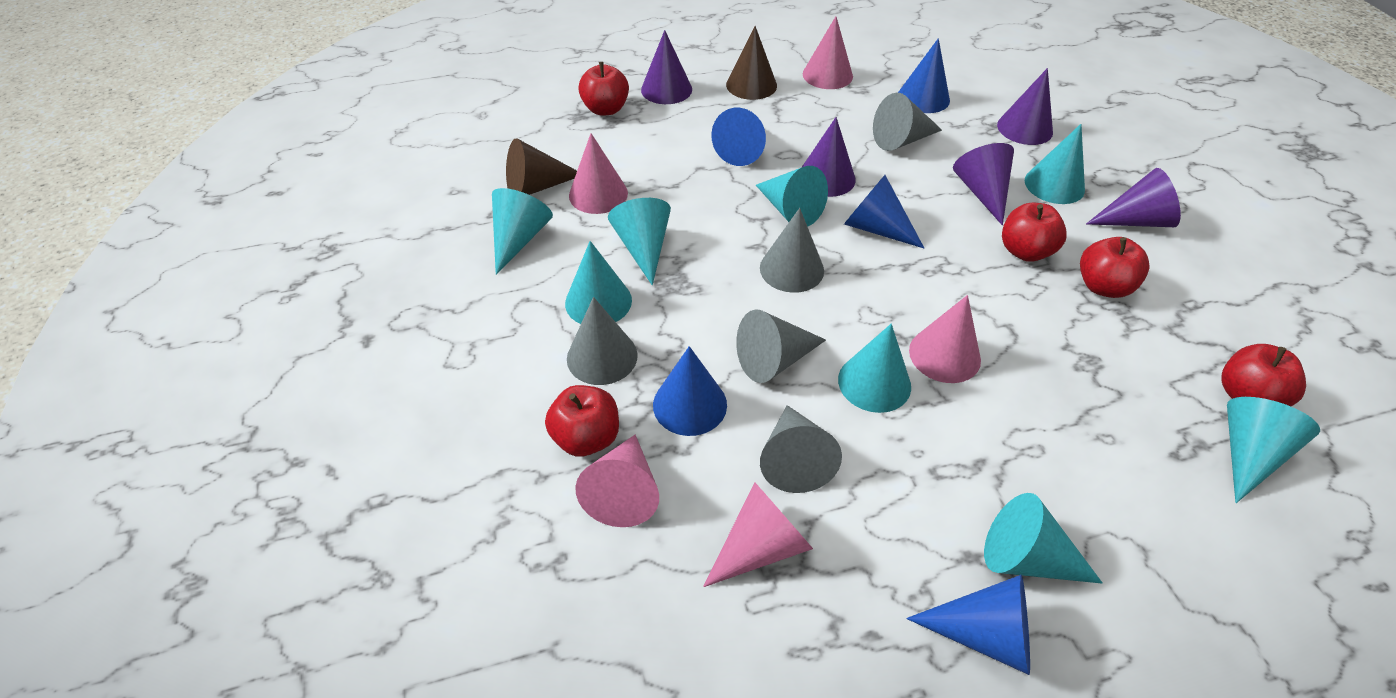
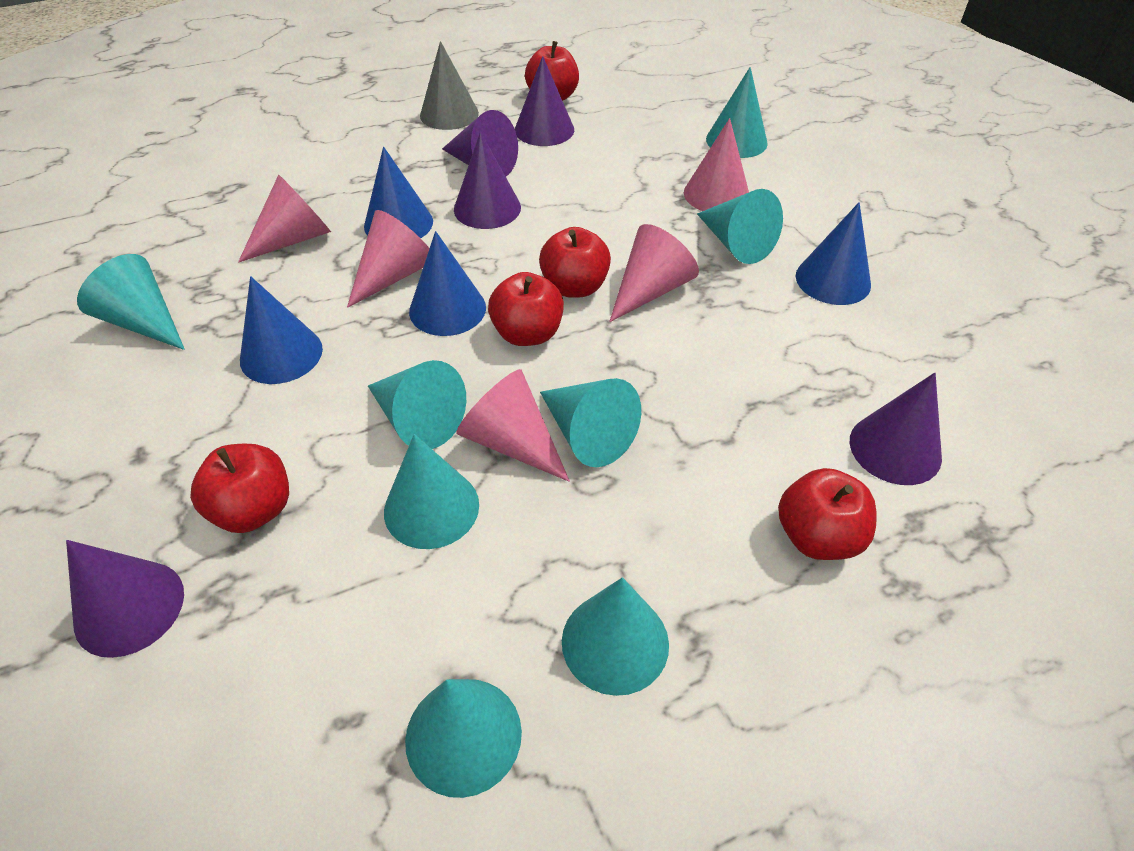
blue cone: 5 -> 4
brown cone: 2 -> 0
grey cone: 5 -> 1

